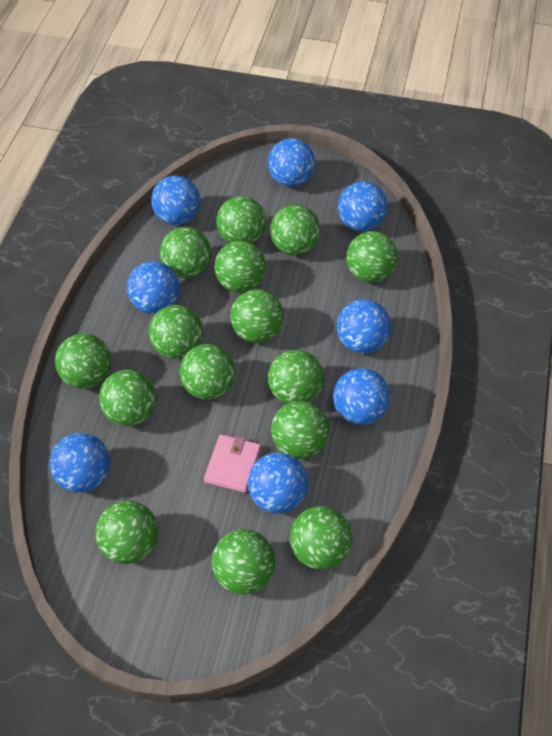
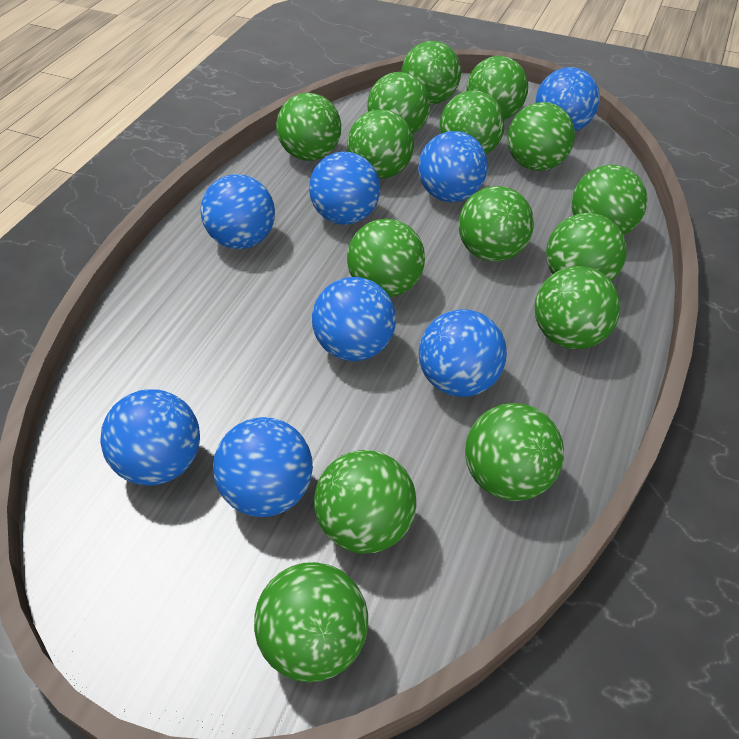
pink wallet: 1 -> 0

